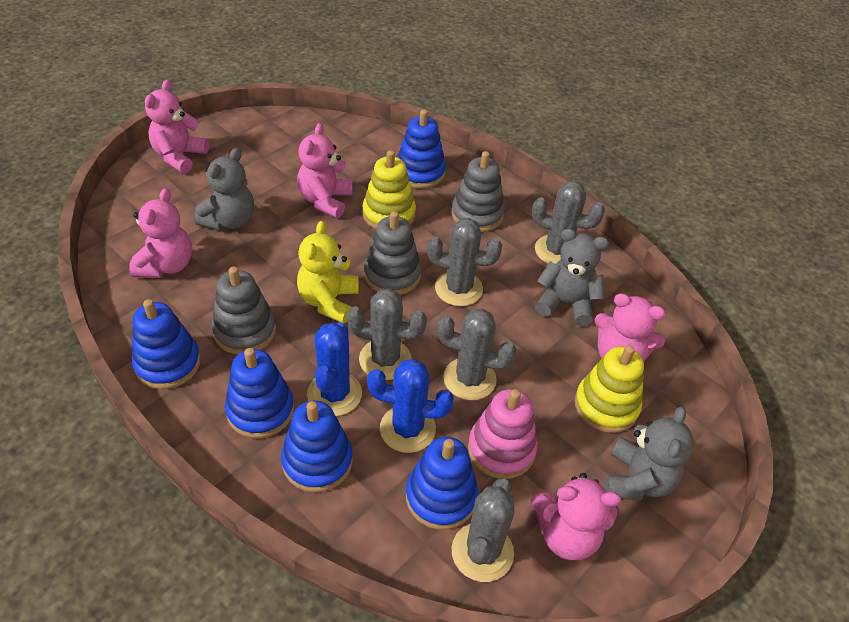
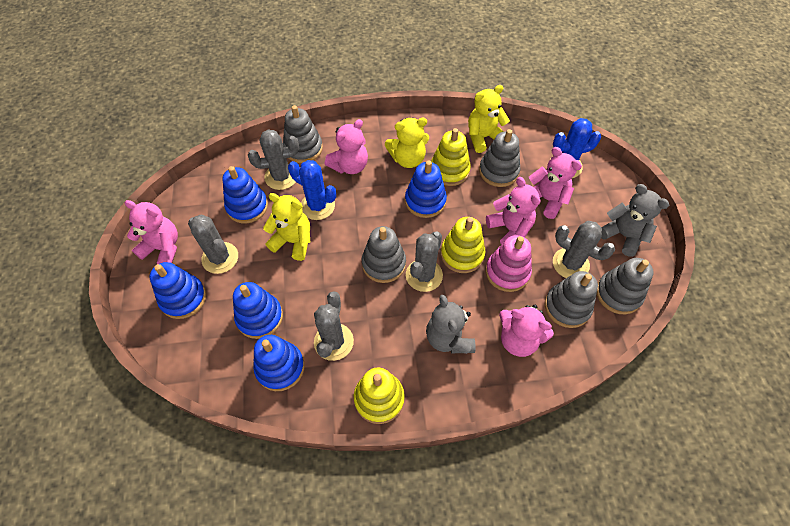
grey stacking toy: 3 -> 5
grey teddy bear: 3 -> 2
yellow stacking toy: 2 -> 3
yellow teddy bear: 1 -> 3

